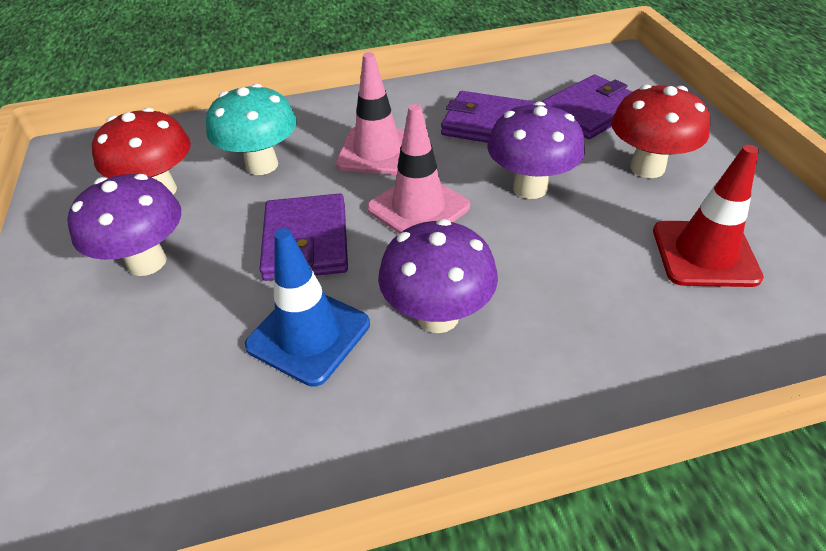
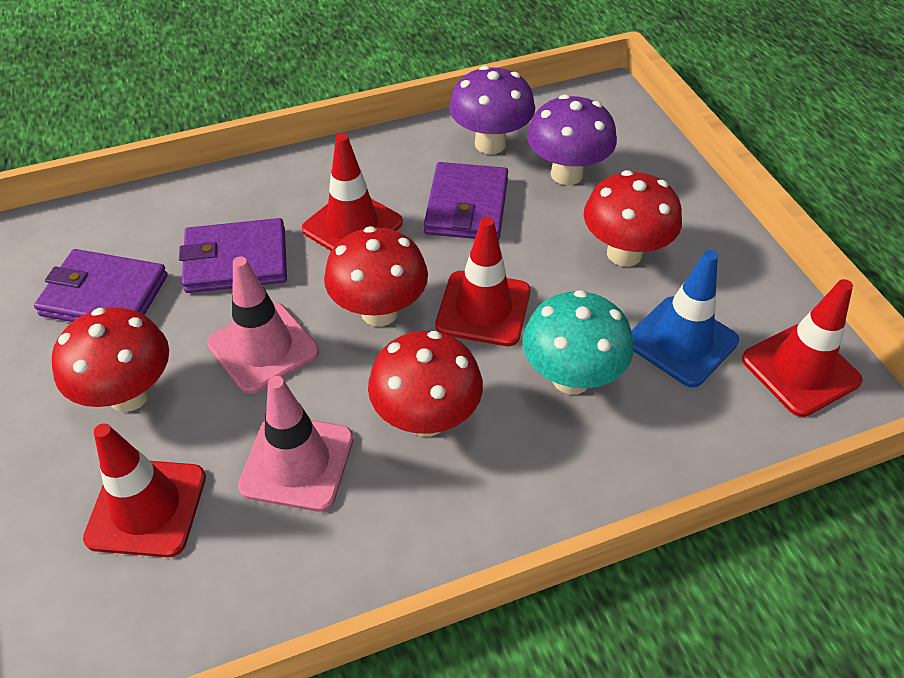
purple mushroom: 3 -> 2
red mushroom: 2 -> 4
red traffic cone: 1 -> 4

